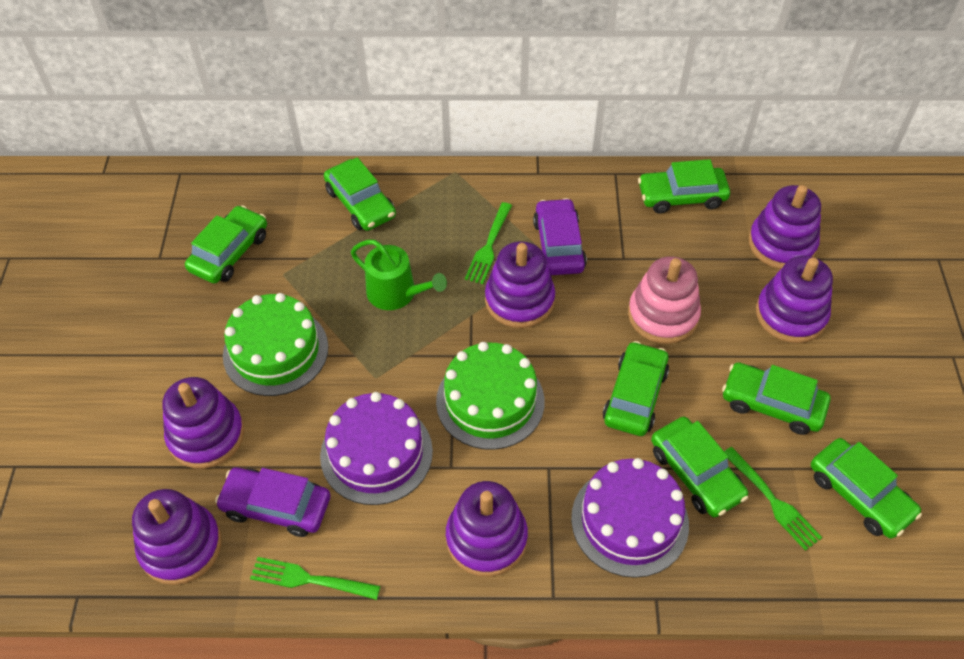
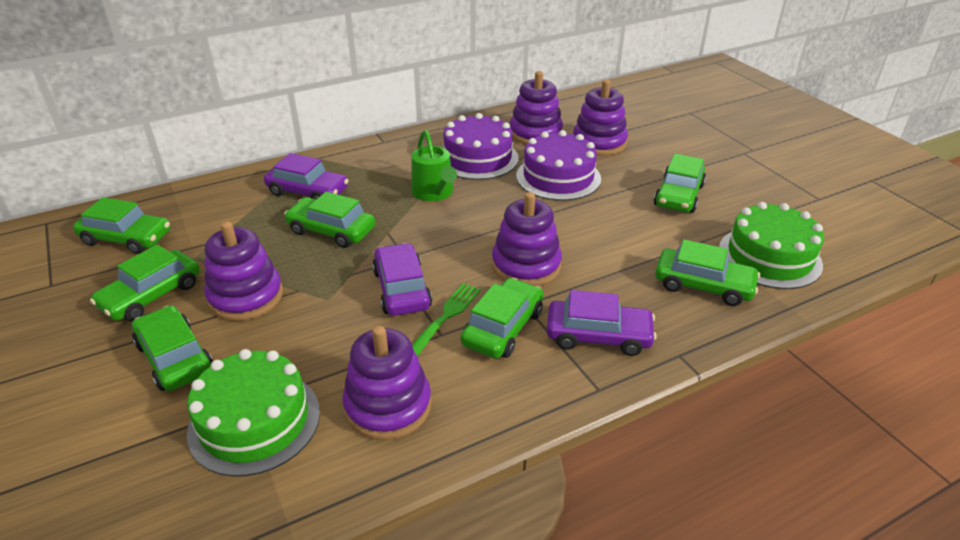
green fork: 3 -> 1
pink stacking toy: 1 -> 0
purple car: 2 -> 3
purple stacking toy: 6 -> 5

